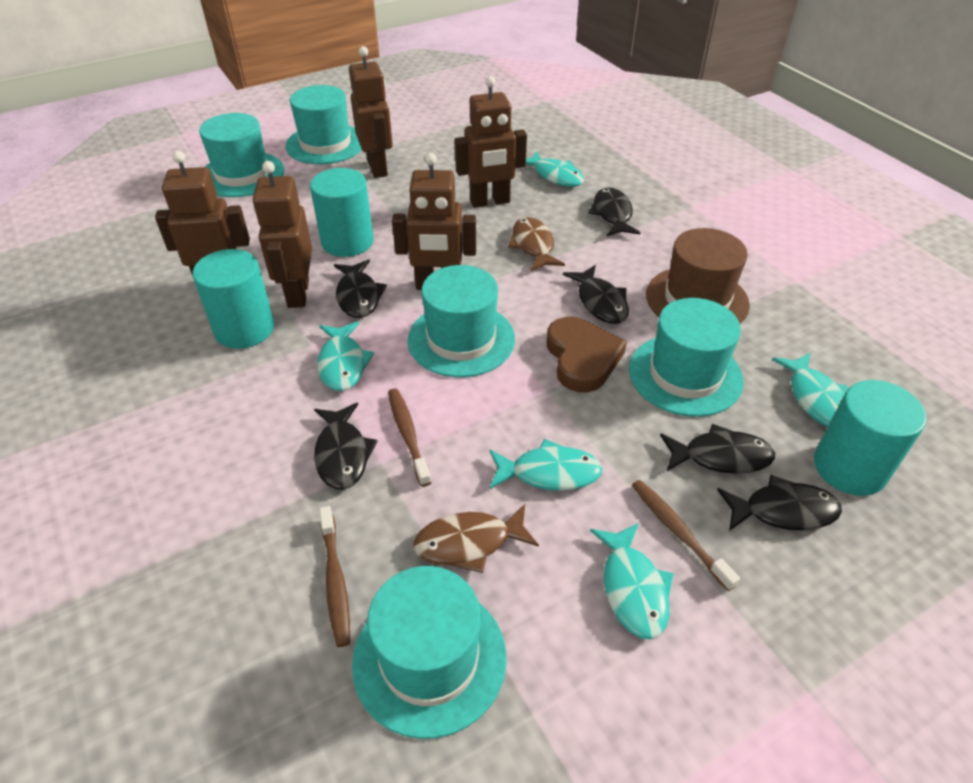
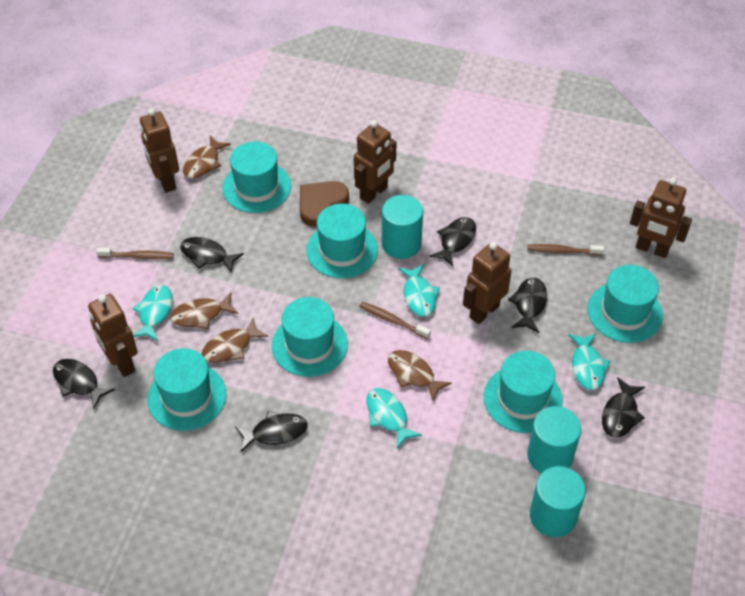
brown fish: 2 -> 4
brown hat: 1 -> 0
turquoise fish: 5 -> 4
turquoise hat: 5 -> 6

